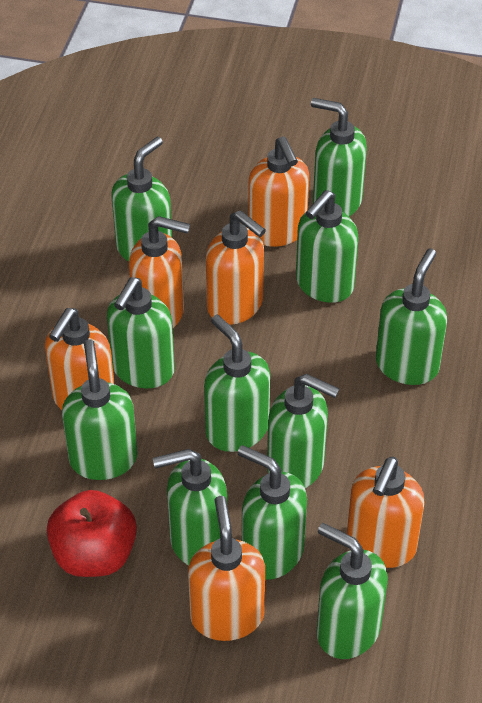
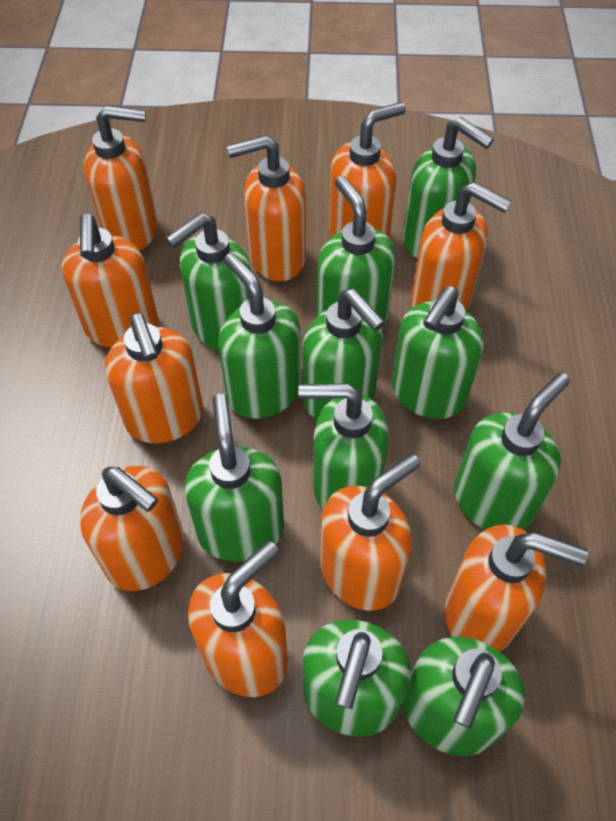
orange soap dispenser: 6 -> 10
red apple: 1 -> 0

